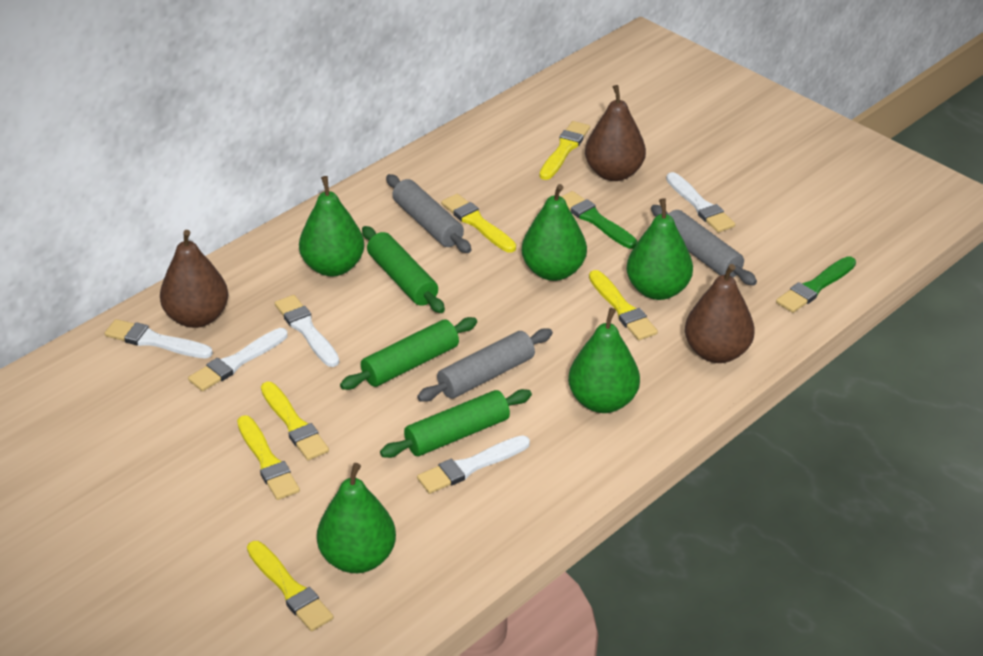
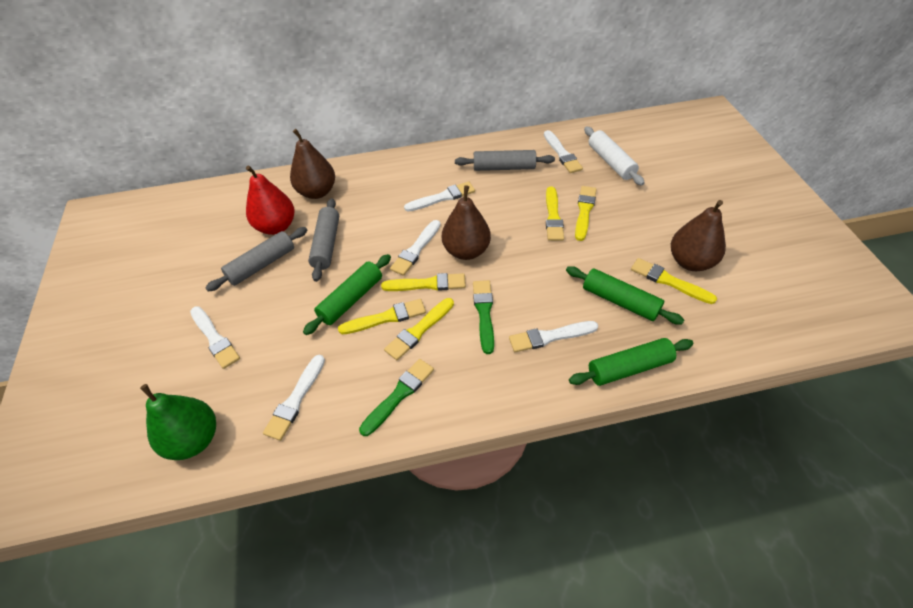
green pear: 5 -> 1
red pear: 0 -> 1
white brush: 5 -> 6
white rolling pin: 0 -> 1

